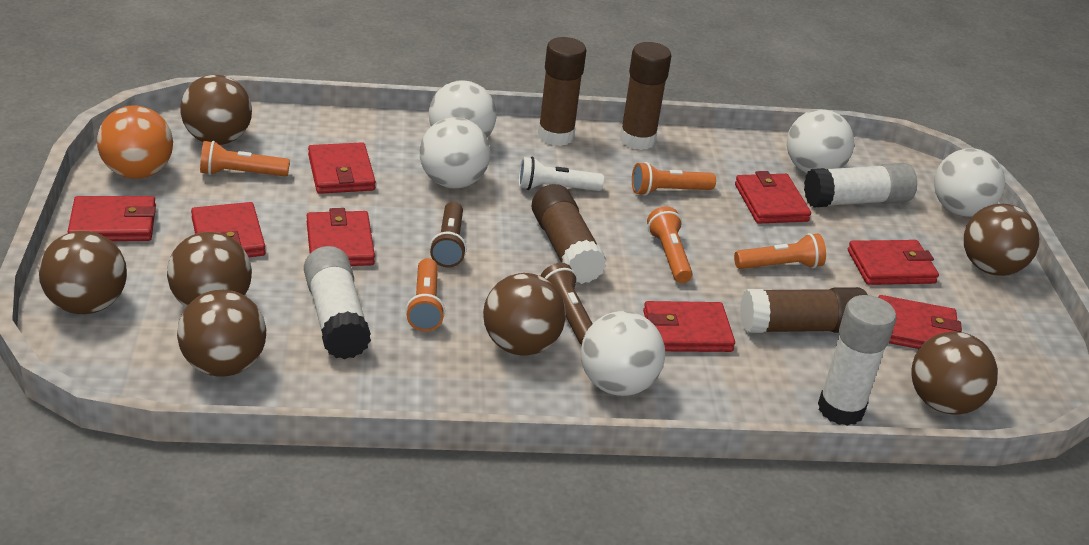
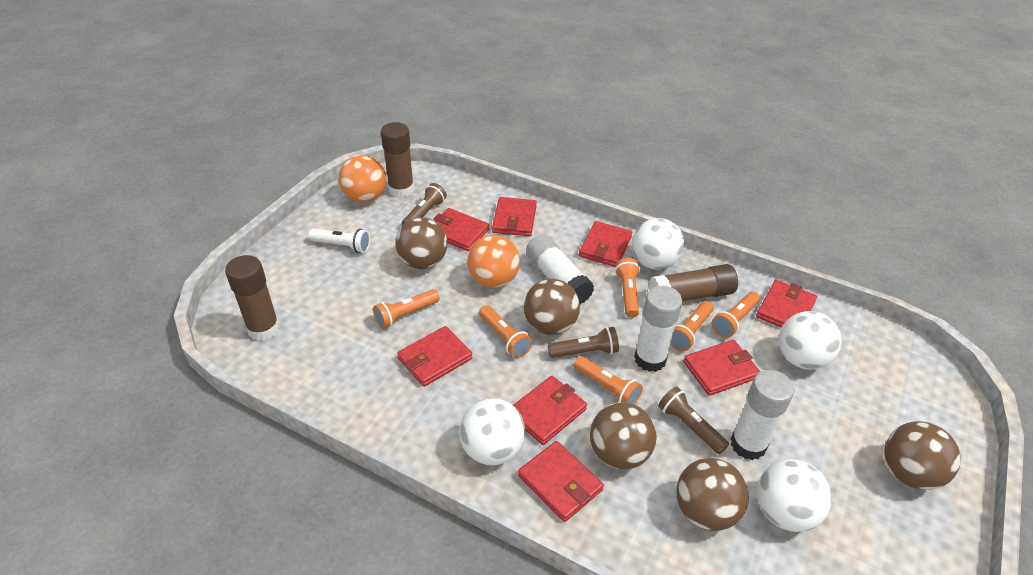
brown ball: 7 -> 5
brown flashlight: 2 -> 3
brown glue stick: 4 -> 3
orange ball: 1 -> 2
orange flashlight: 5 -> 6
white ball: 5 -> 4

